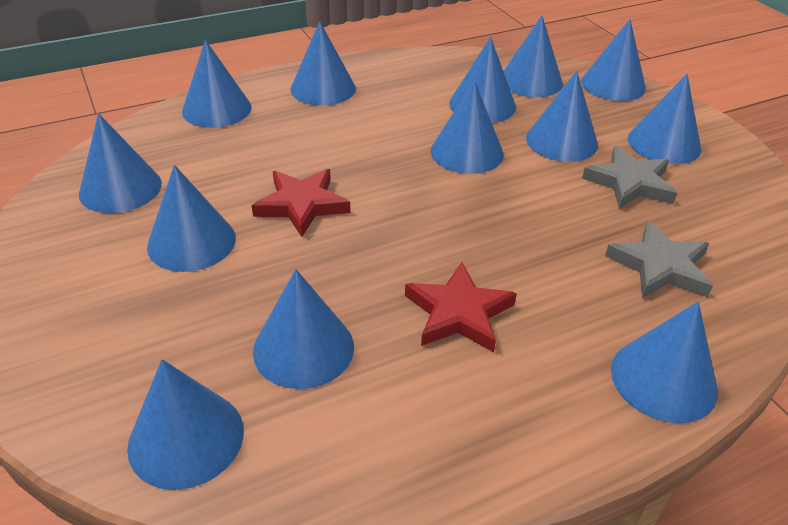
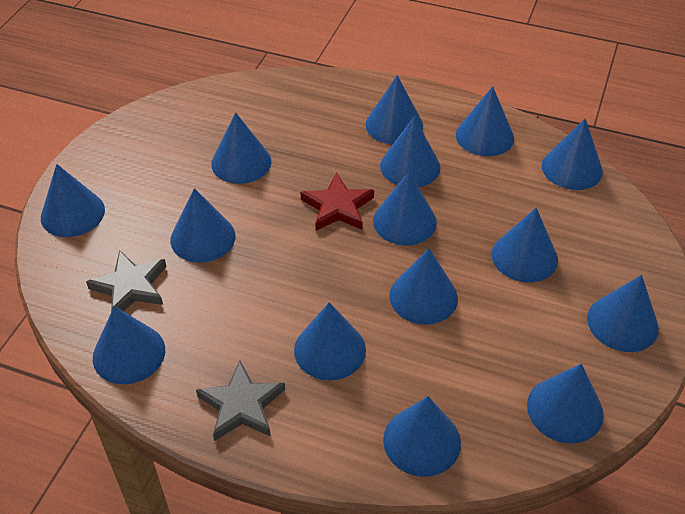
blue cone: 13 -> 15
red star: 2 -> 1

